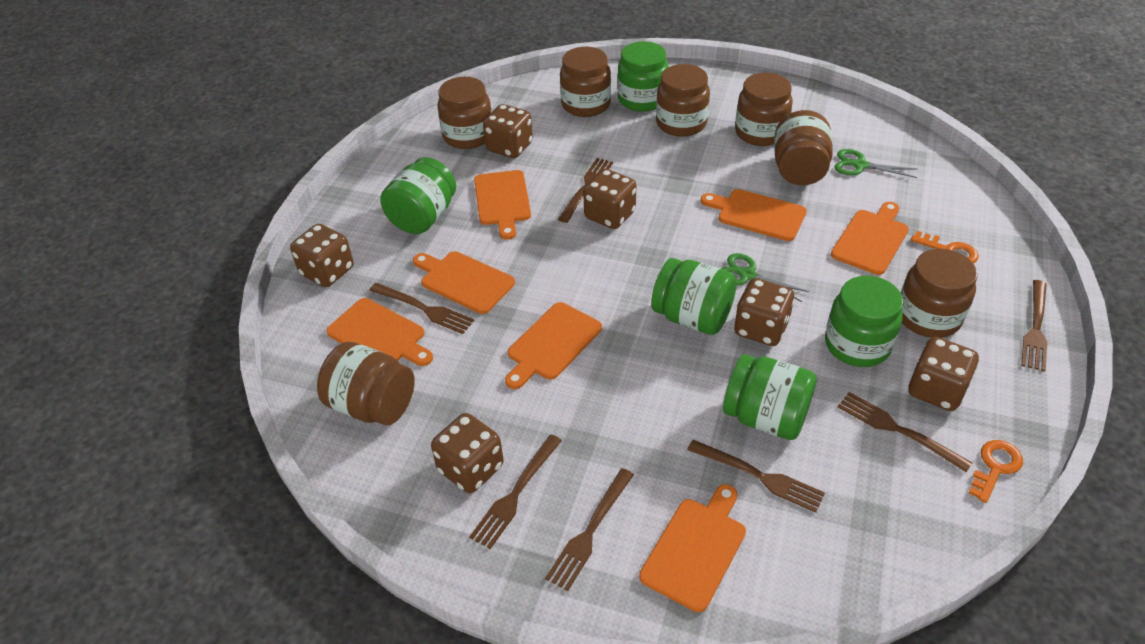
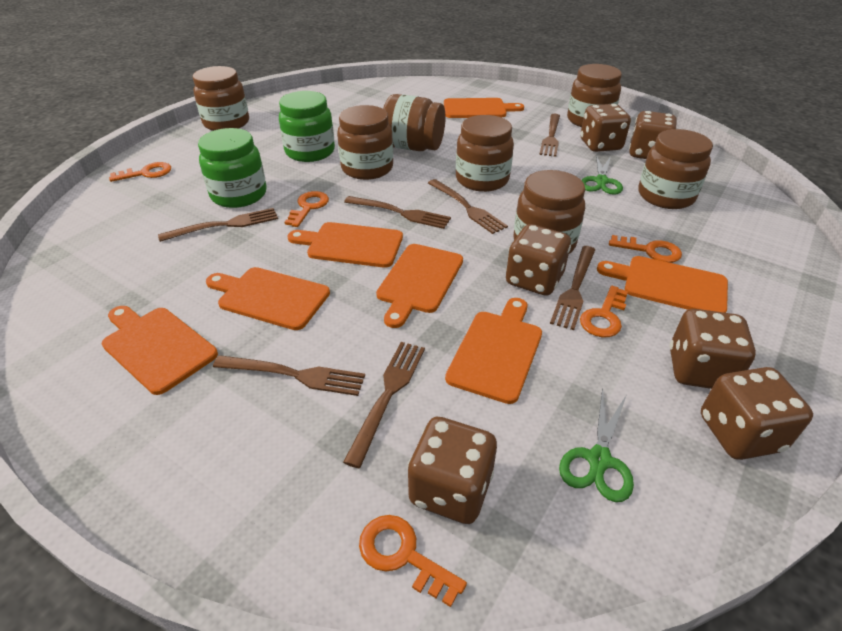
green jar: 5 -> 2
orange key: 2 -> 5

